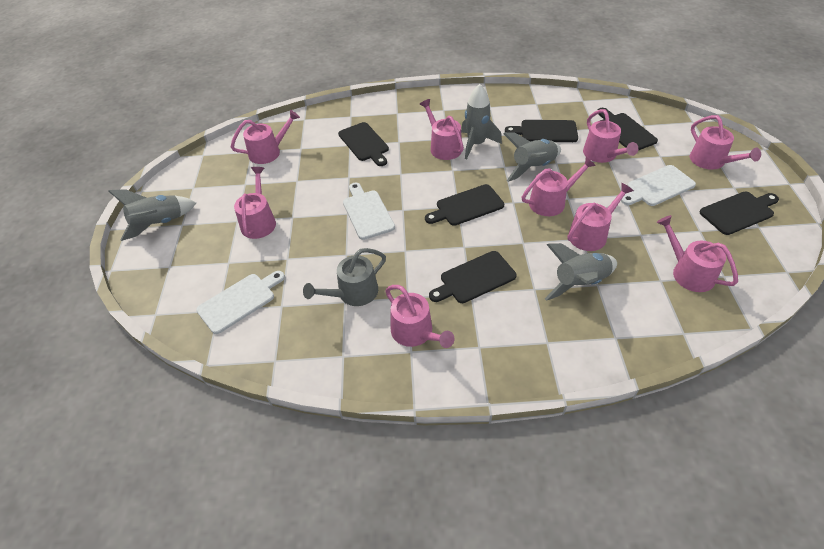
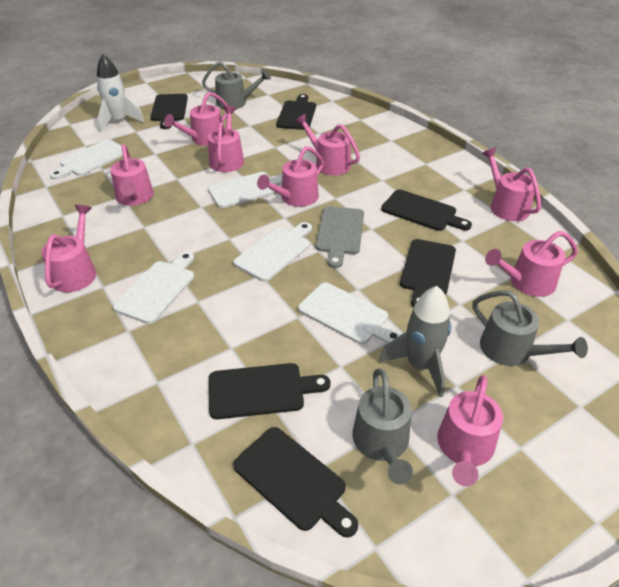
grey cutting board: 0 -> 1
grey rocket: 4 -> 1
grey watering can: 1 -> 3
white cutting board: 3 -> 5
white rocket: 0 -> 1

